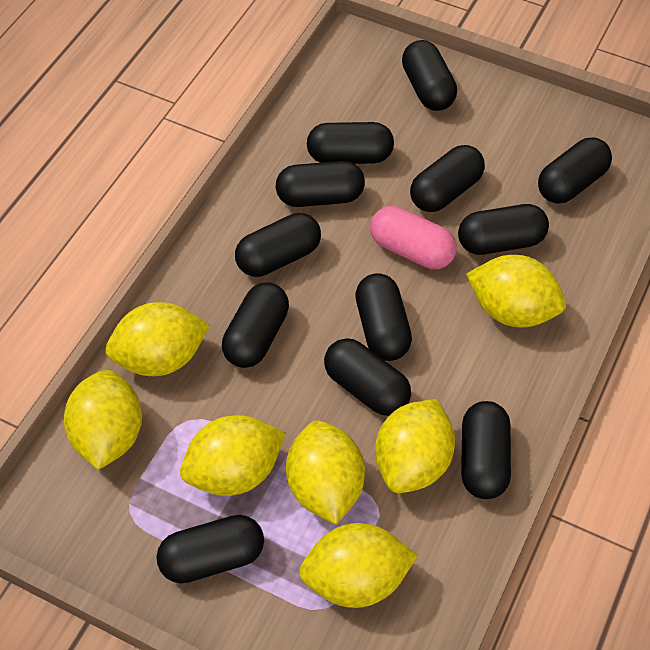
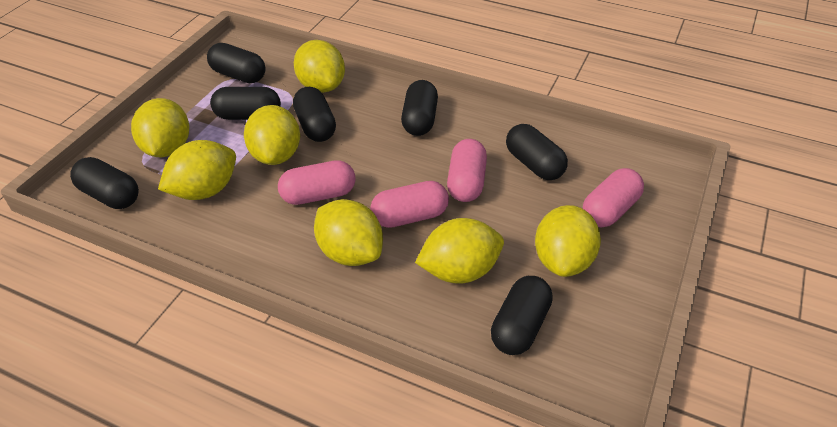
black capsule: 12 -> 7
pink capsule: 1 -> 4

